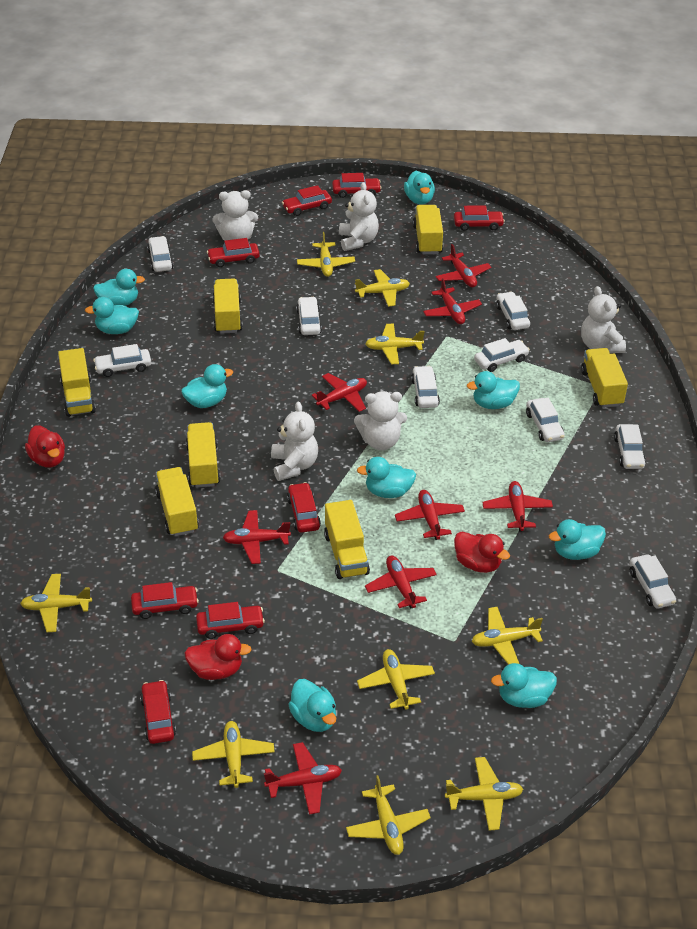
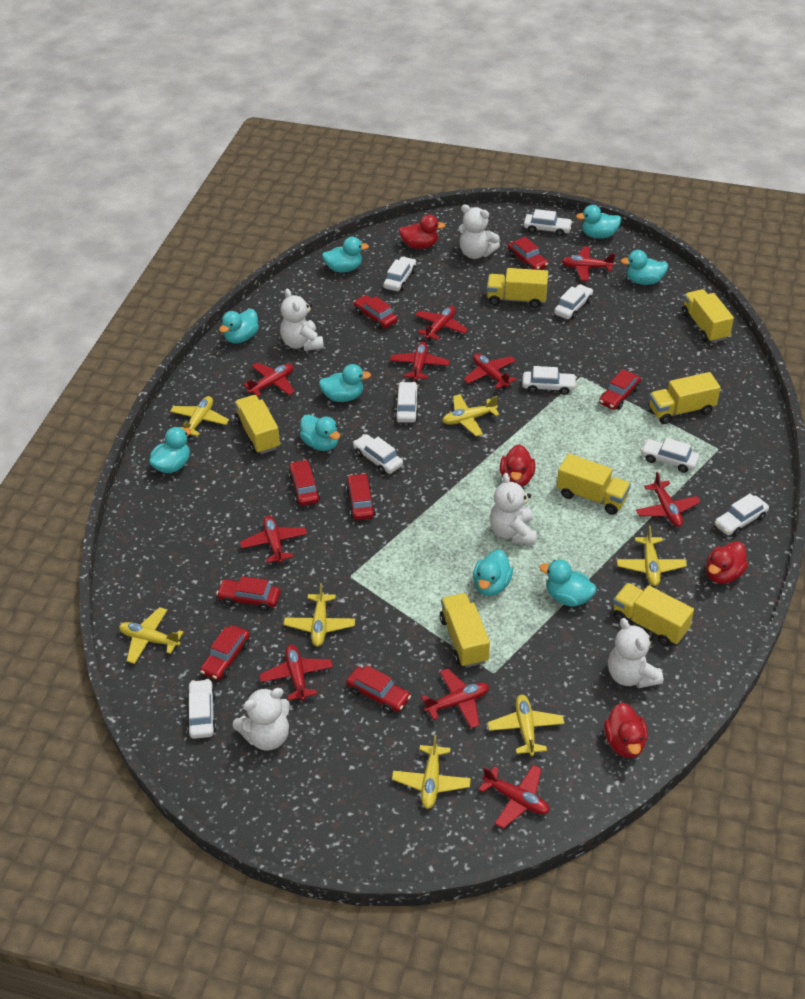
red duck: 3 -> 4
red plane: 8 -> 10
yellow plane: 9 -> 7

